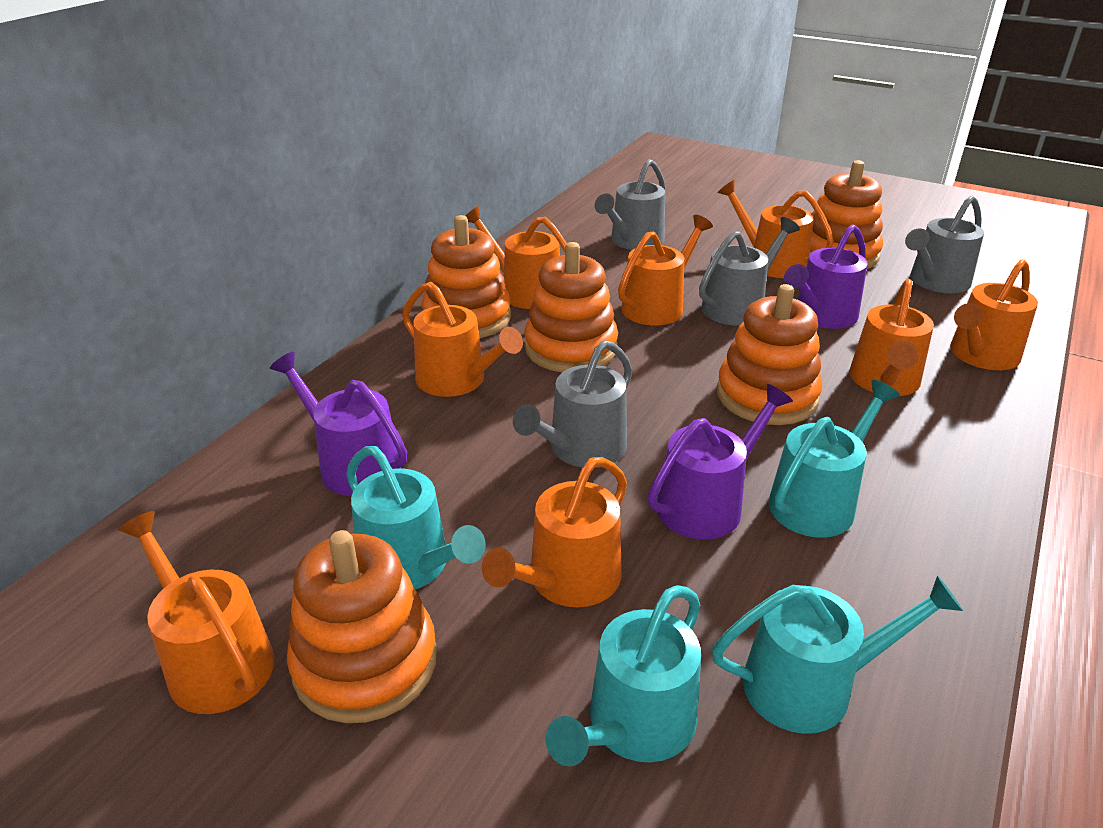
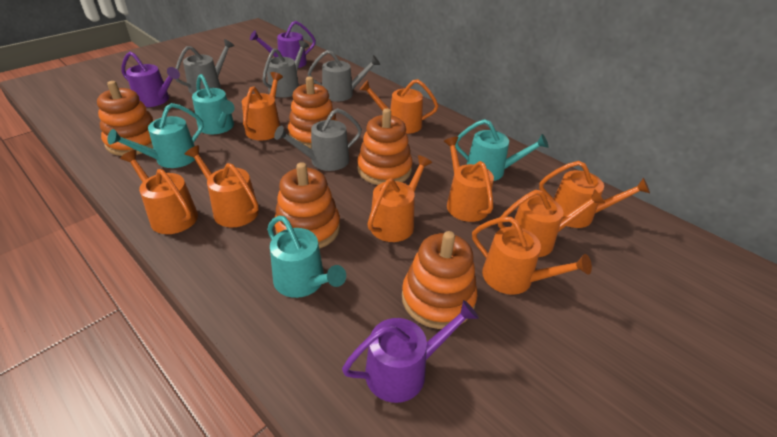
orange watering can: 8 -> 9

